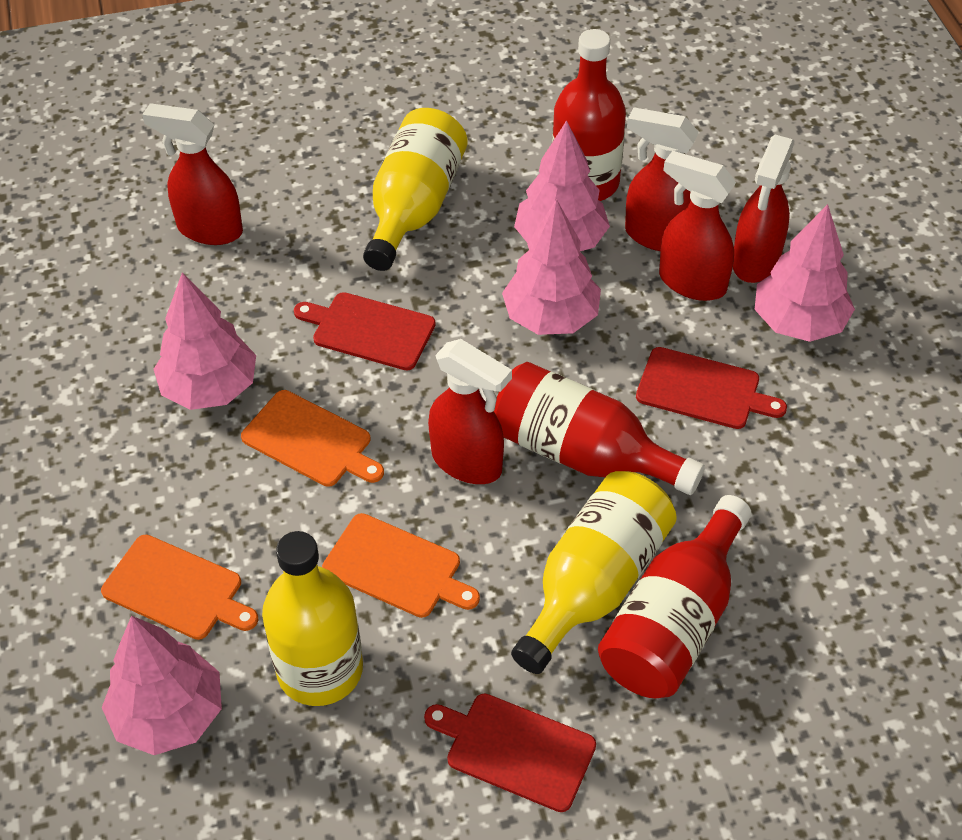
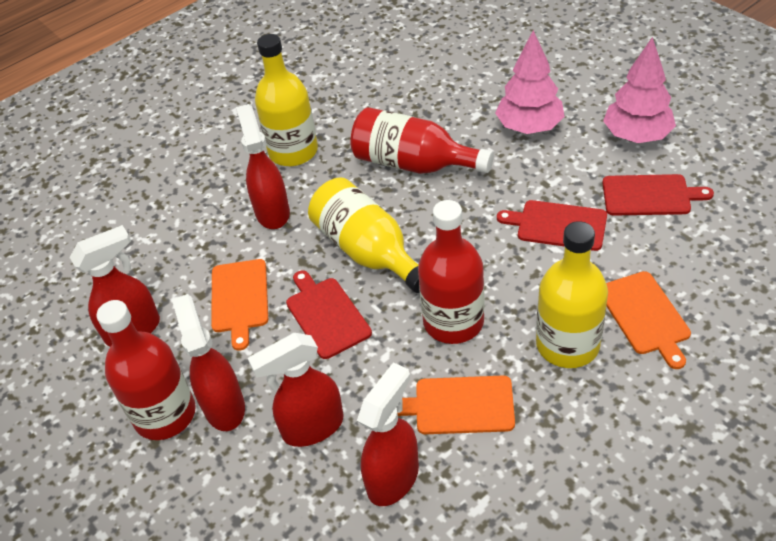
pink tree: 5 -> 2

